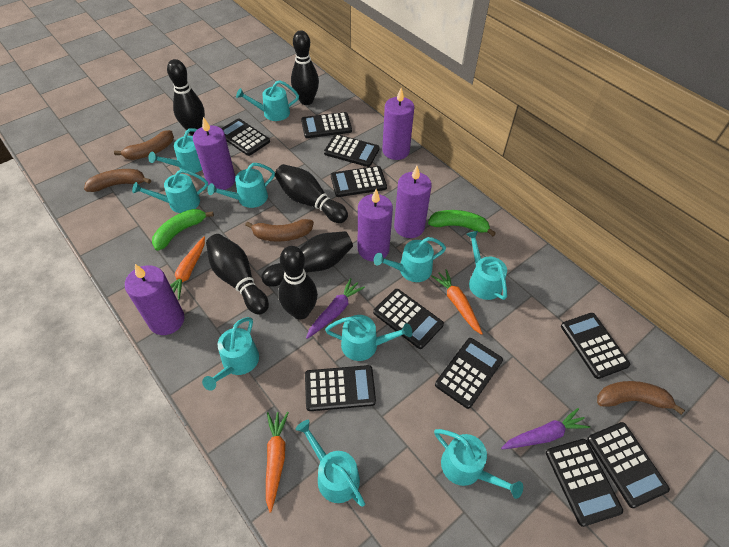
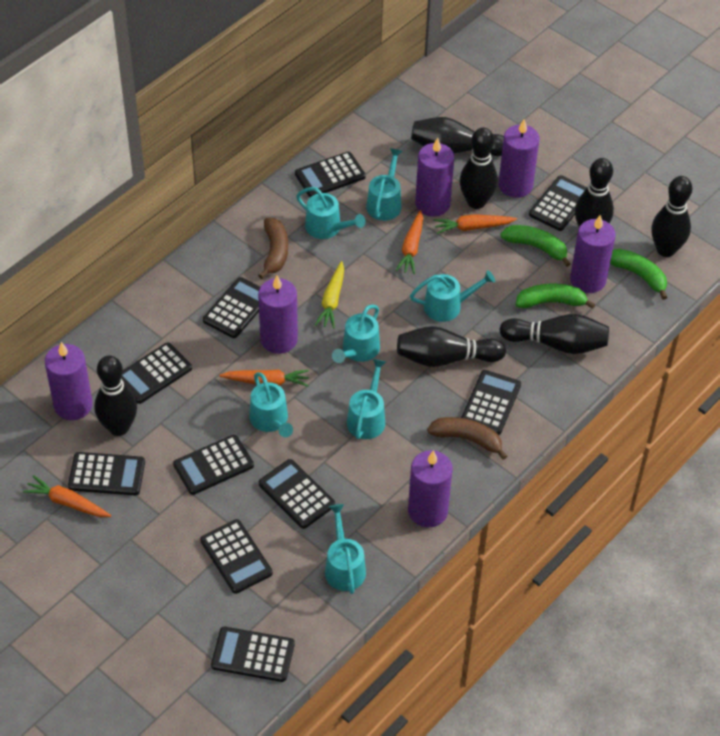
black bowling pin: 6 -> 7
brown banana: 4 -> 2
green banana: 2 -> 3
orange carrot: 3 -> 4
purple candle: 5 -> 6
purple carrot: 2 -> 0
turquoise watering can: 10 -> 7
yellow carrot: 0 -> 1

